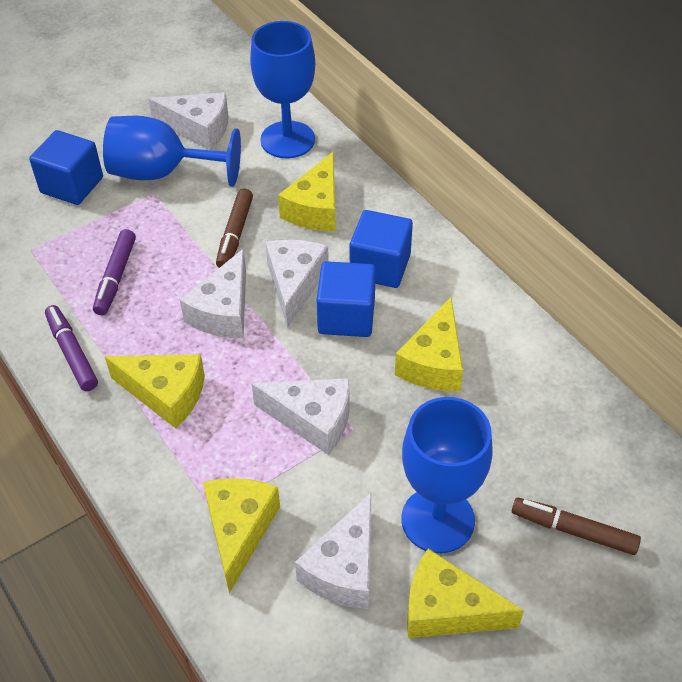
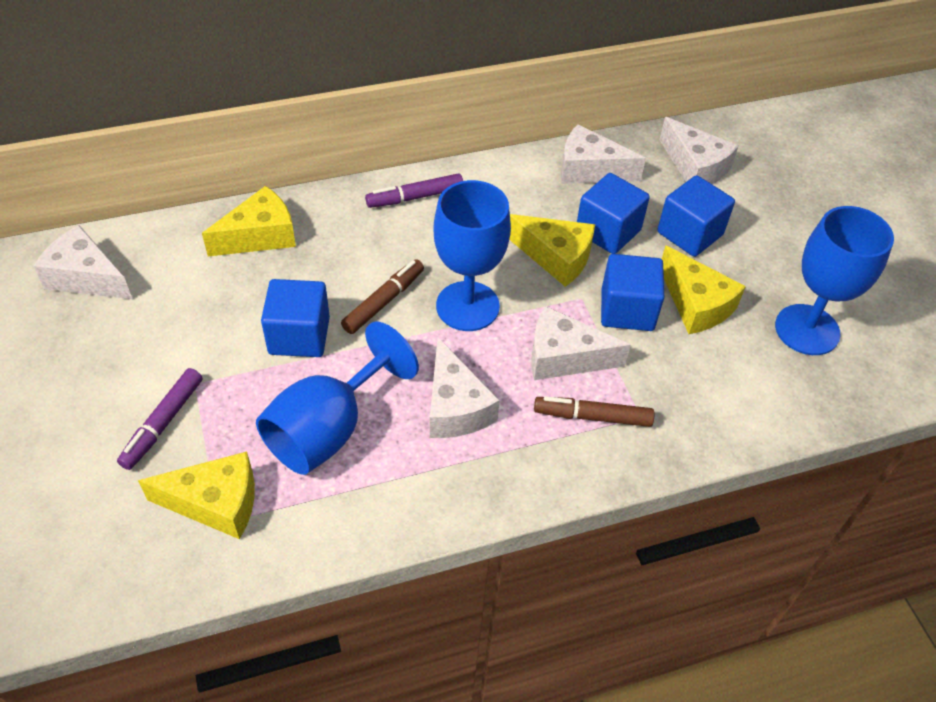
blue cube: 3 -> 4
yellow cheese: 5 -> 4

